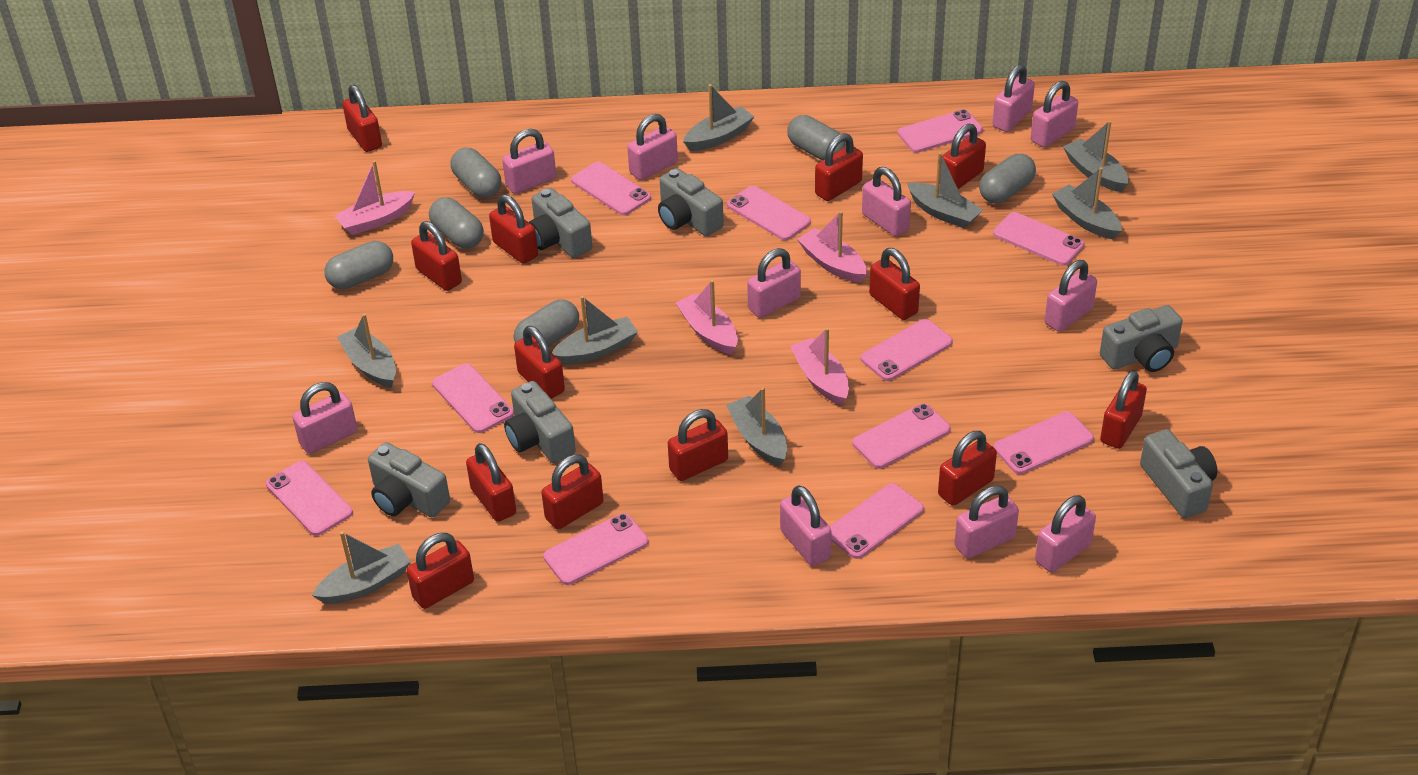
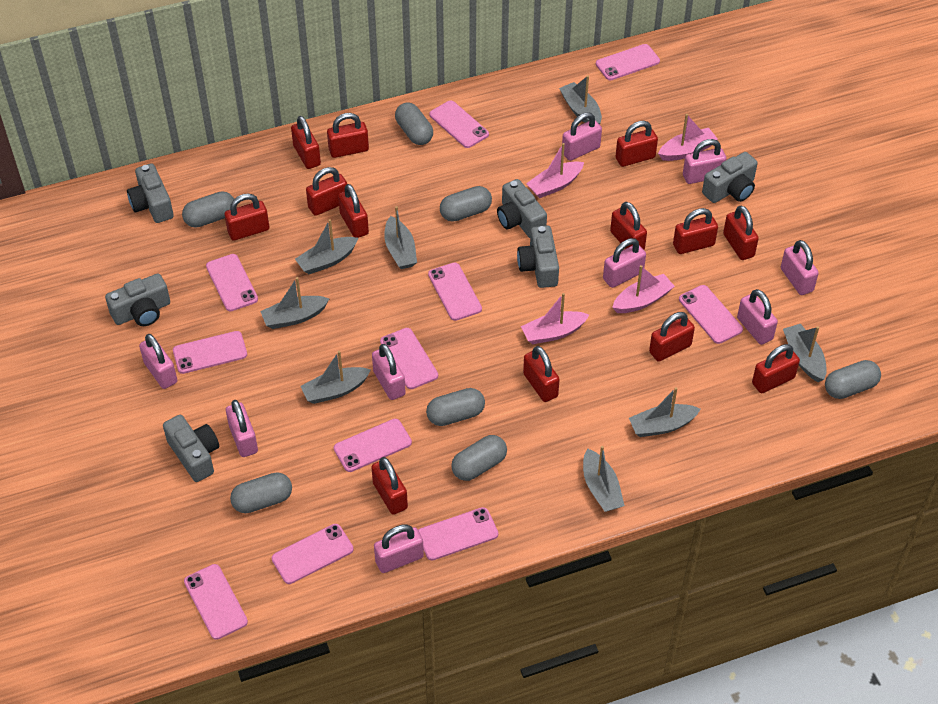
grey capsule: 6 -> 7
pink padlock: 11 -> 9

